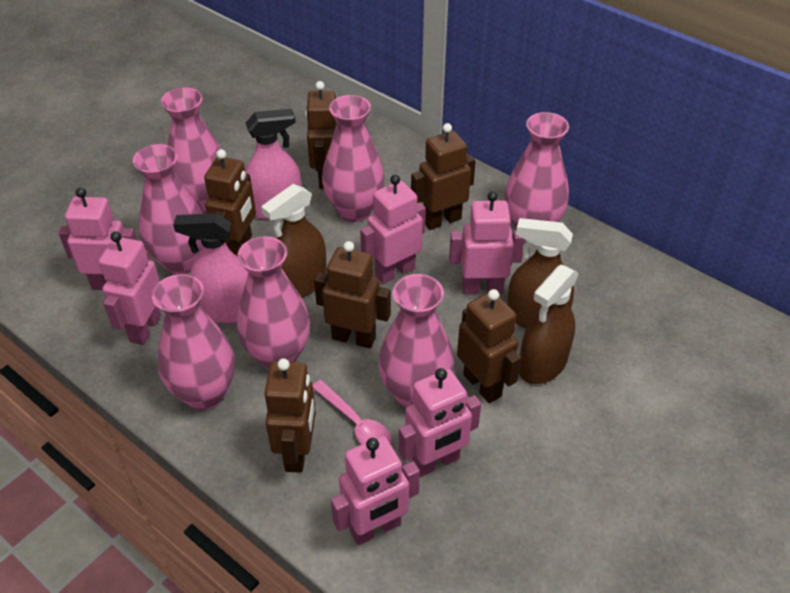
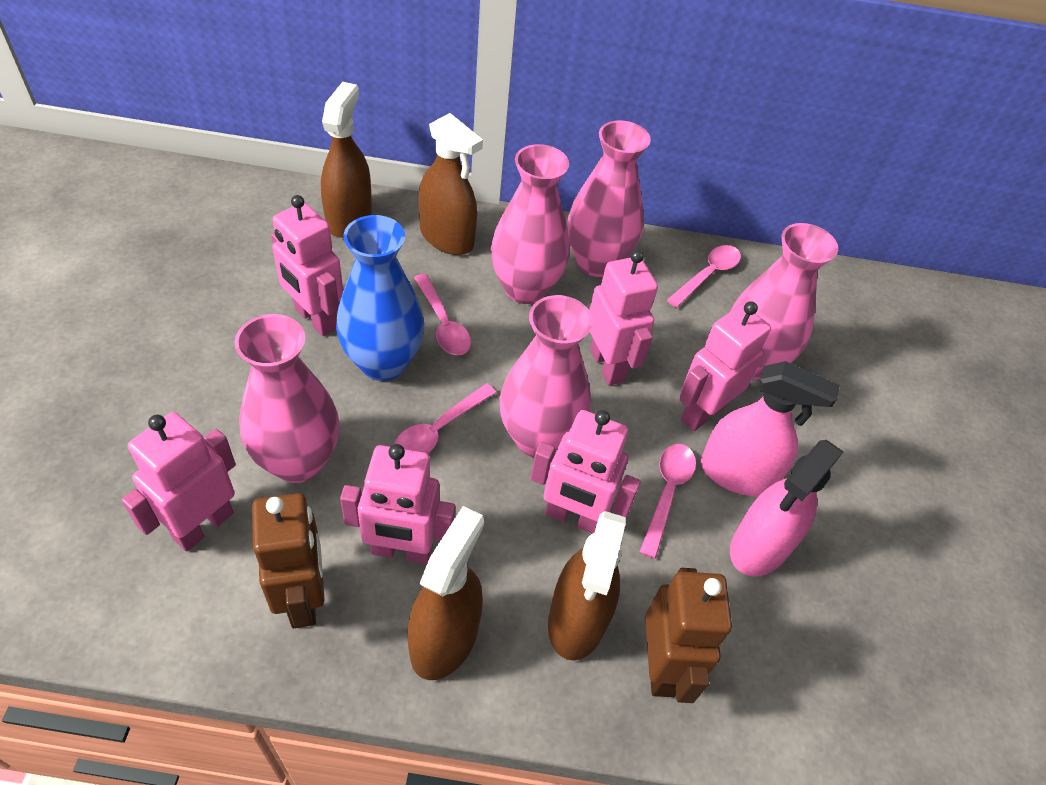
blue vase: 0 -> 1
brown robot: 6 -> 2
brown spray bottle: 3 -> 4
pink spoon: 1 -> 4
pink vase: 7 -> 5

